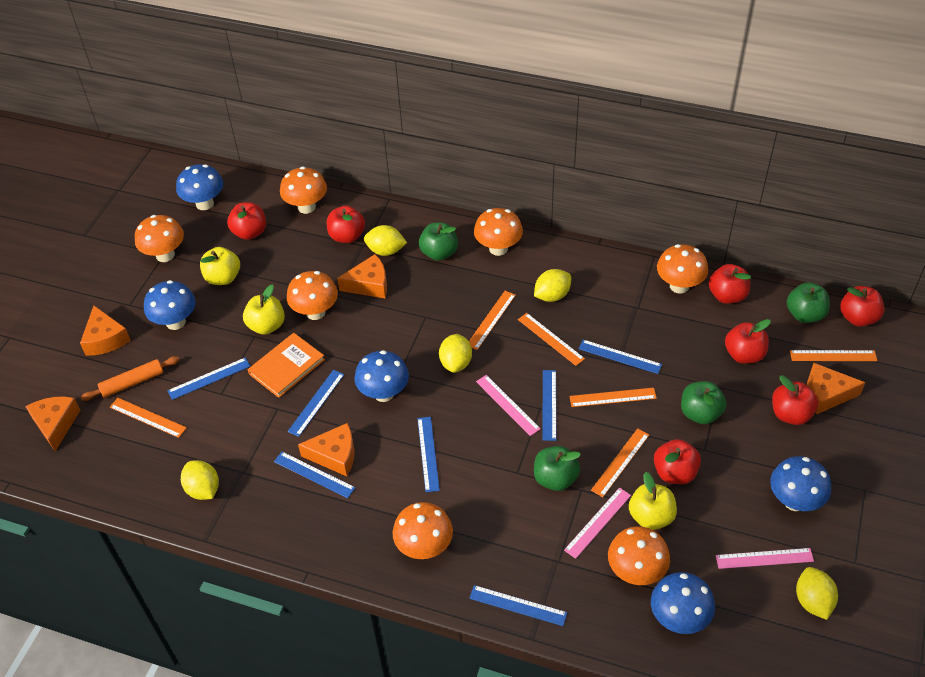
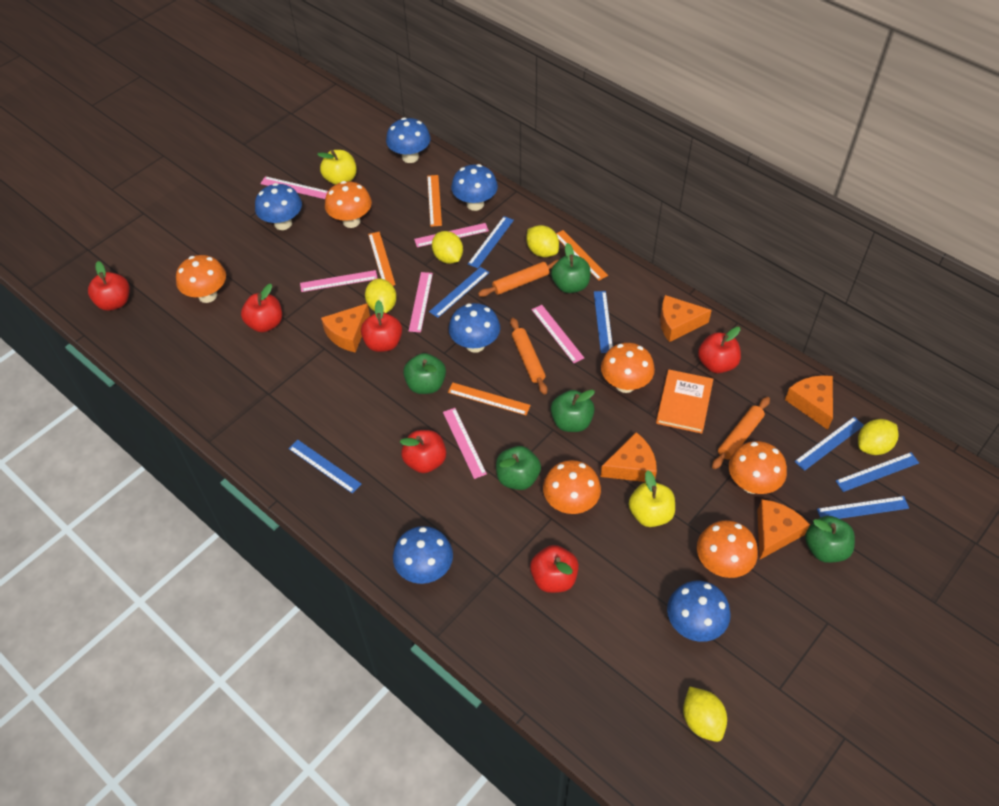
blue mushroom: 5 -> 6
green apple: 4 -> 5
orange mushroom: 7 -> 6
orange rolling pin: 1 -> 3
orange ruler: 6 -> 4
pink ruler: 3 -> 6
red apple: 7 -> 6
yellow apple: 3 -> 2

